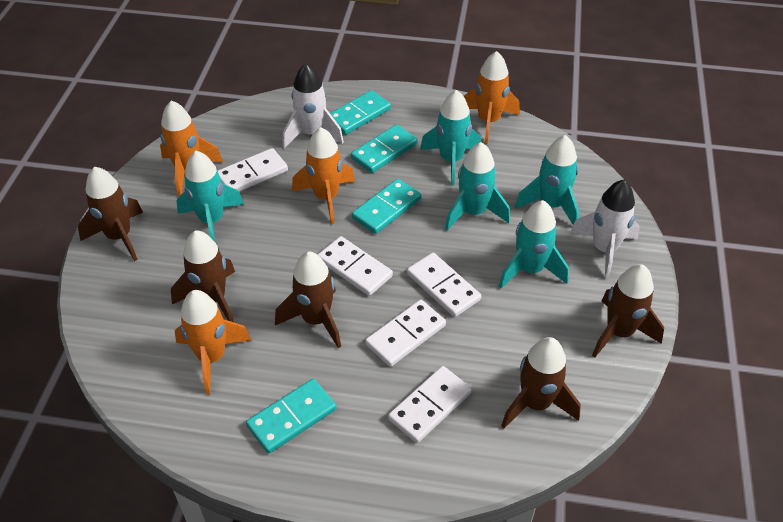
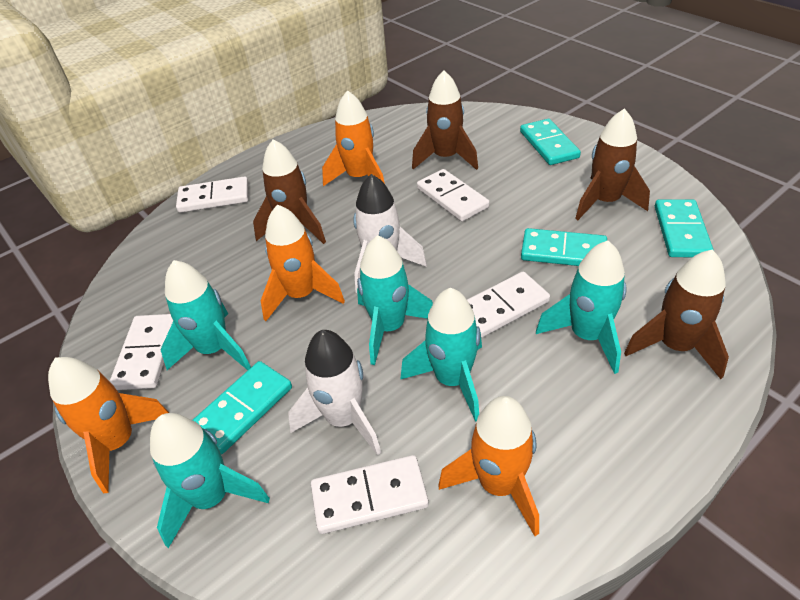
brown rocket: 5 -> 4

